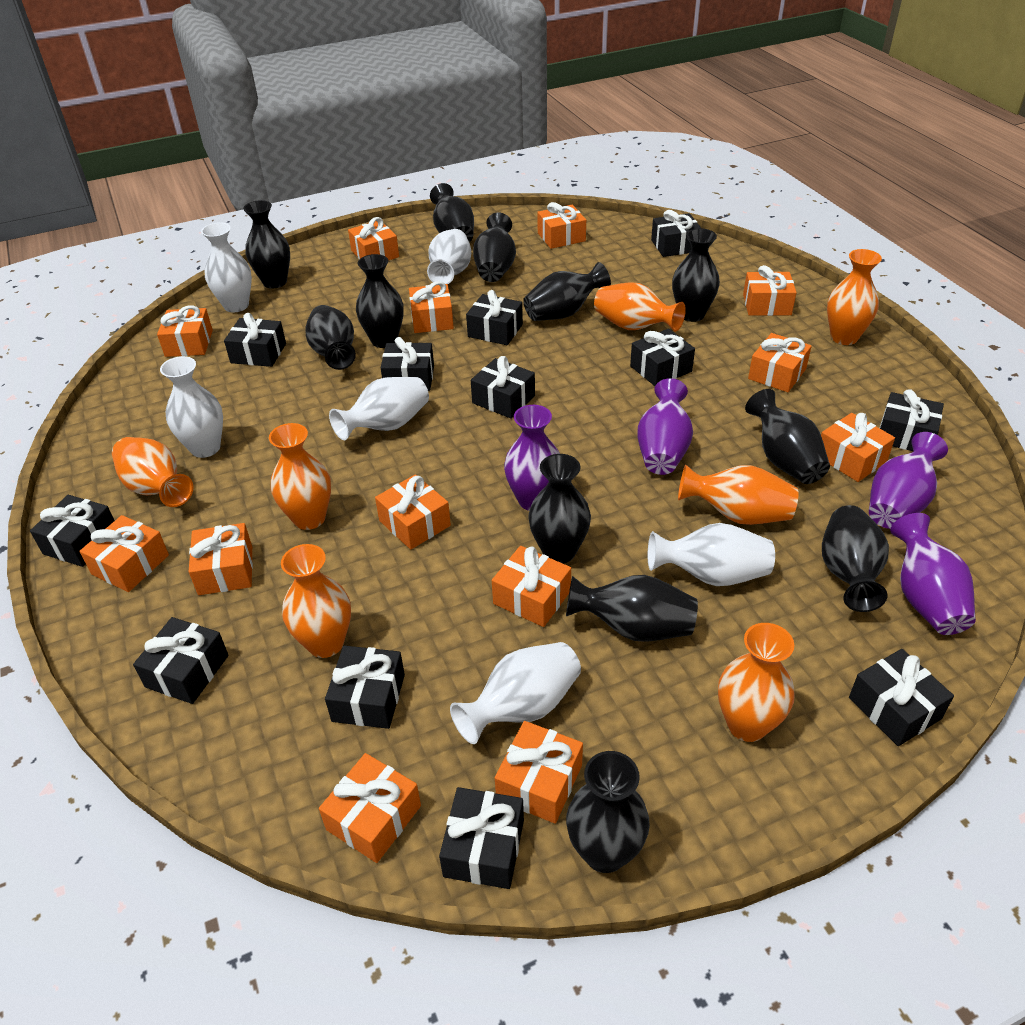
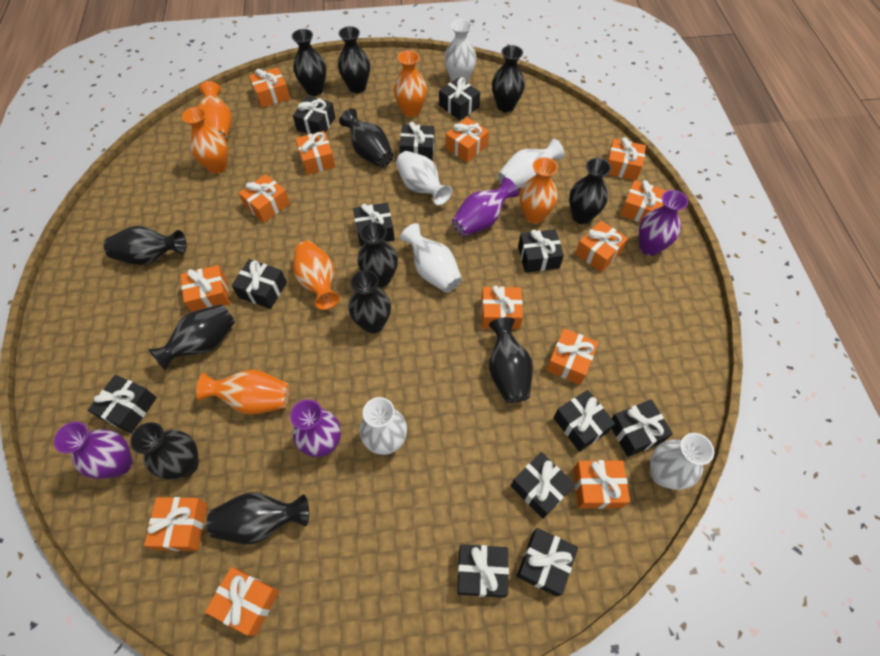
orange vase: 7 -> 6

